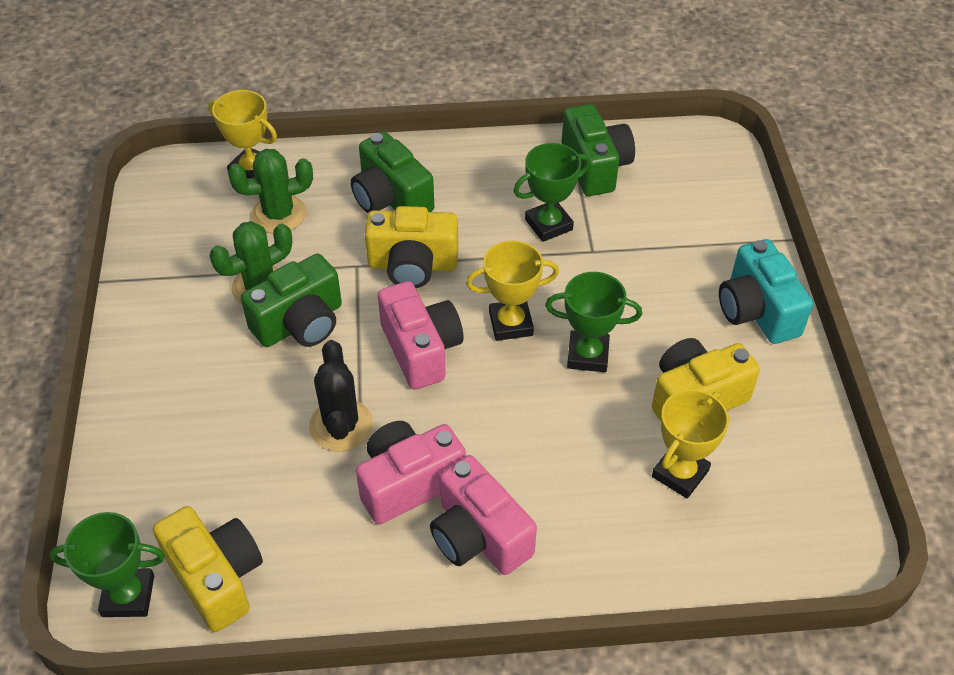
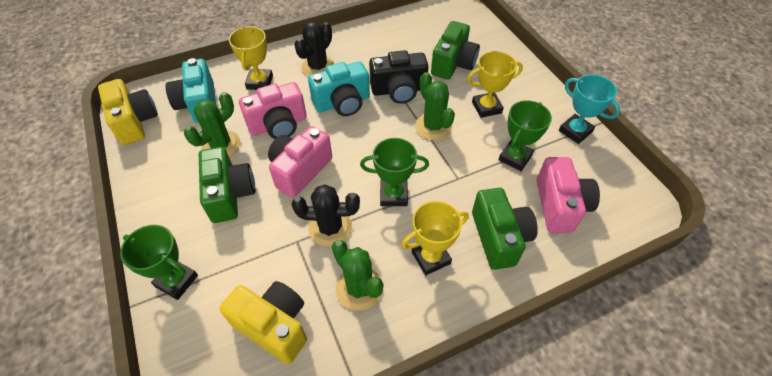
black cactus: 1 -> 2
black camera: 0 -> 1
green cactus: 2 -> 3
turquoise camera: 1 -> 2
turquoise trophy: 0 -> 1
yellow camera: 3 -> 2

